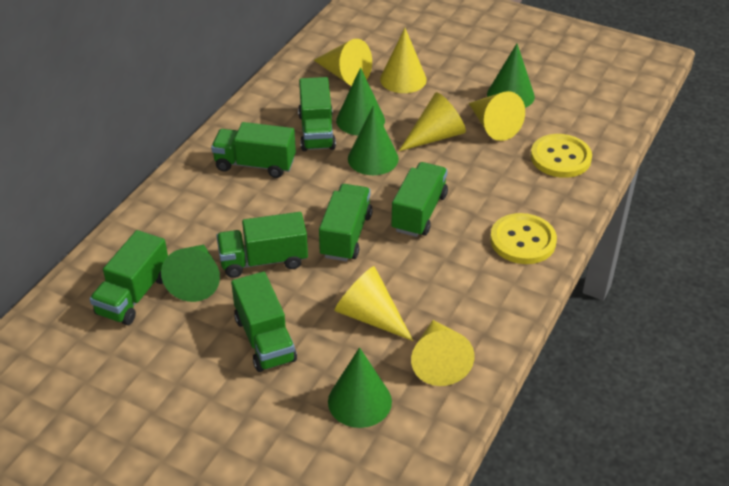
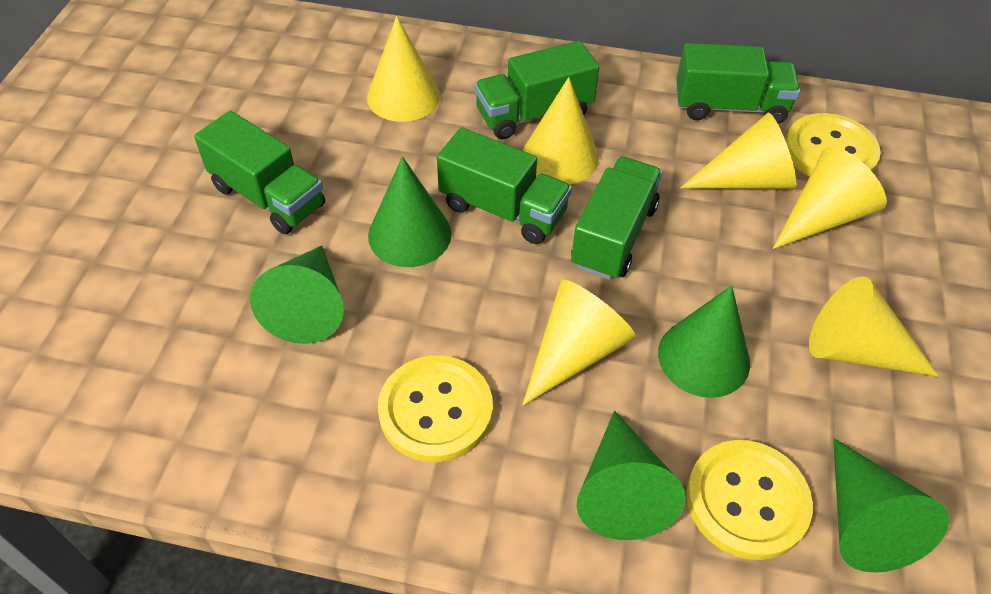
green truck: 7 -> 5
yellow button: 2 -> 3

